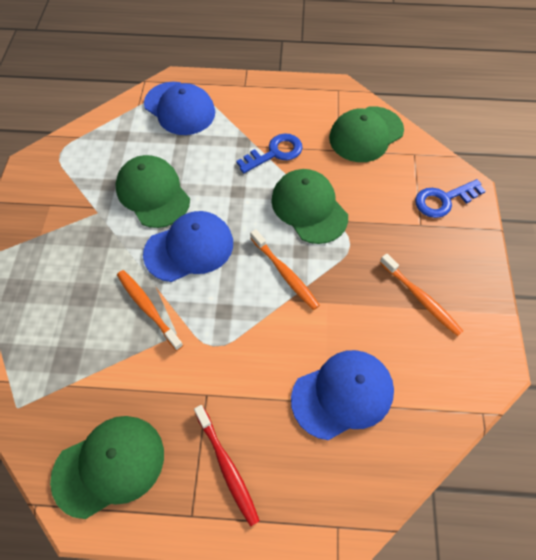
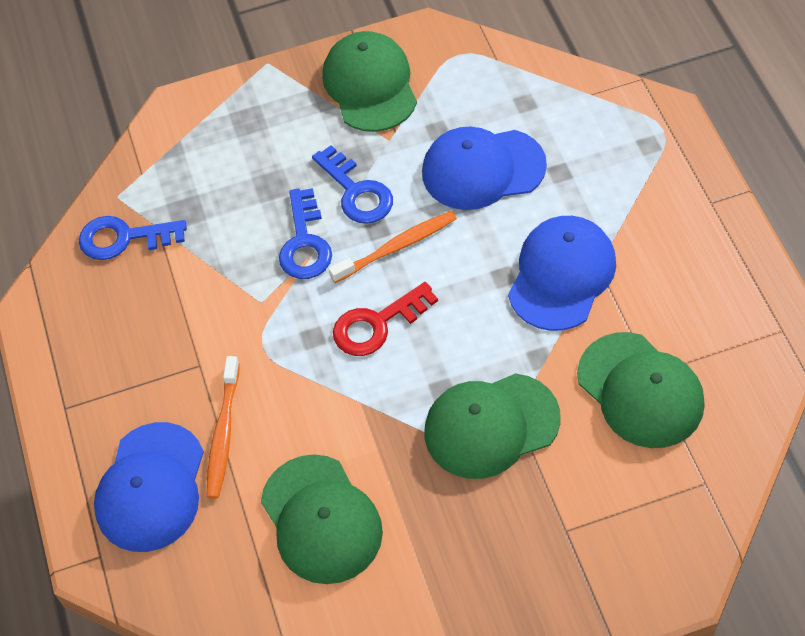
blue key: 2 -> 3
orange toothbrush: 3 -> 2
red key: 0 -> 1
red toothbrush: 1 -> 0

